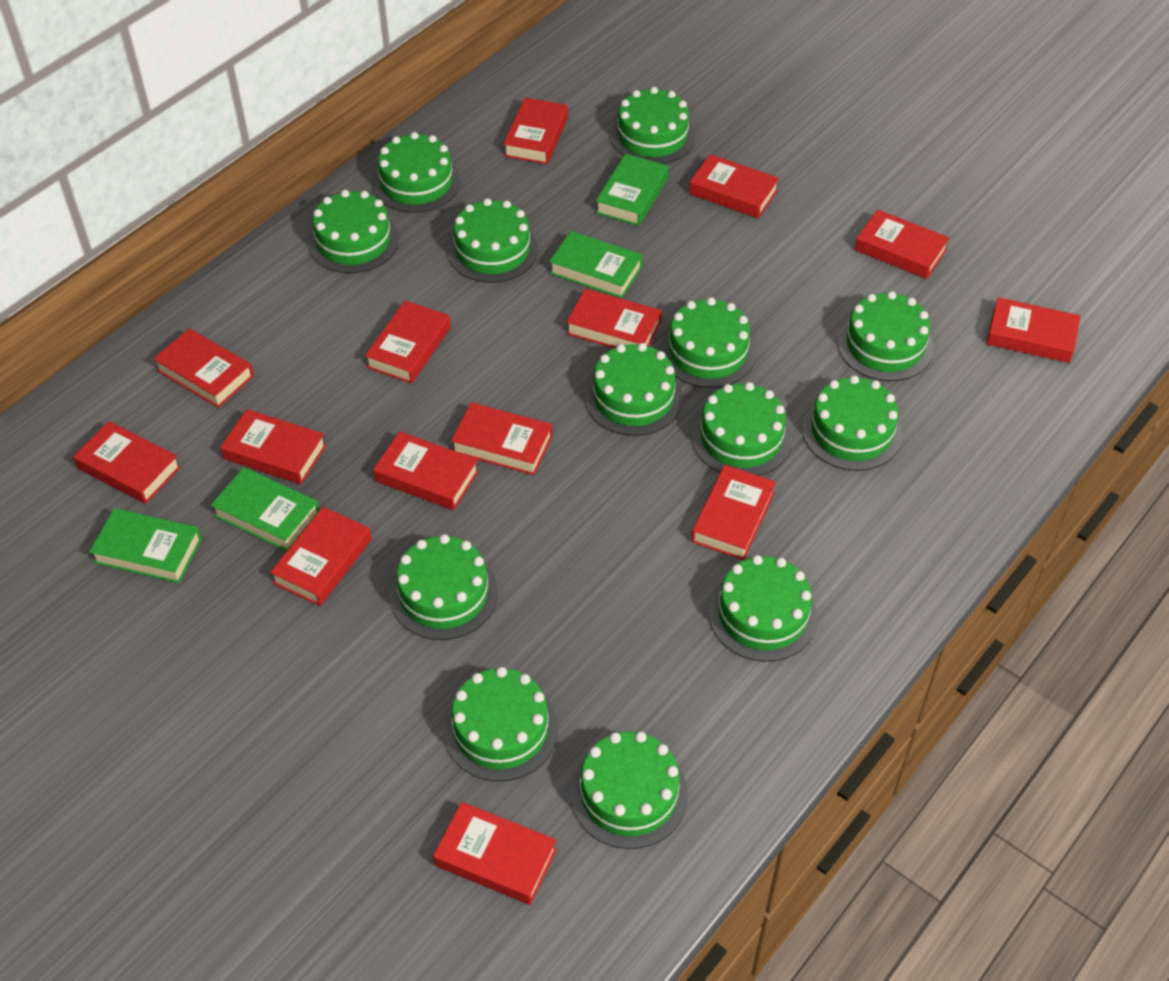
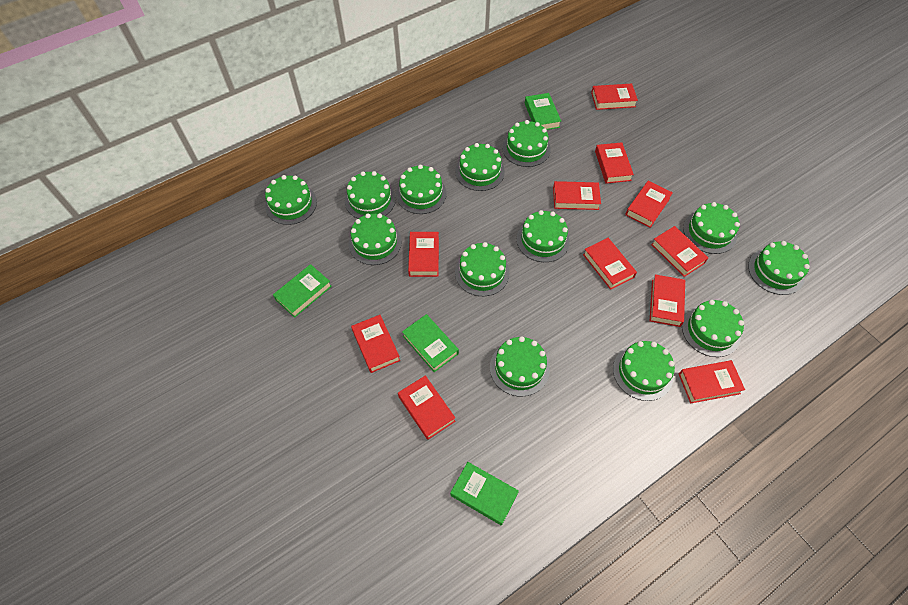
red book: 14 -> 11

